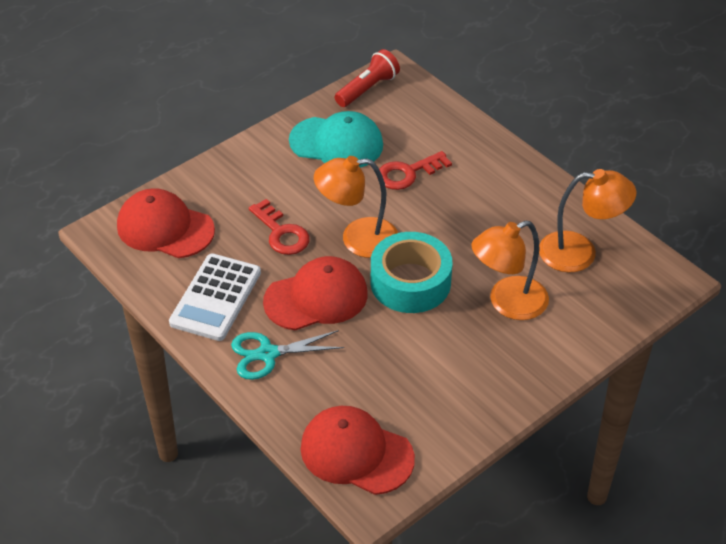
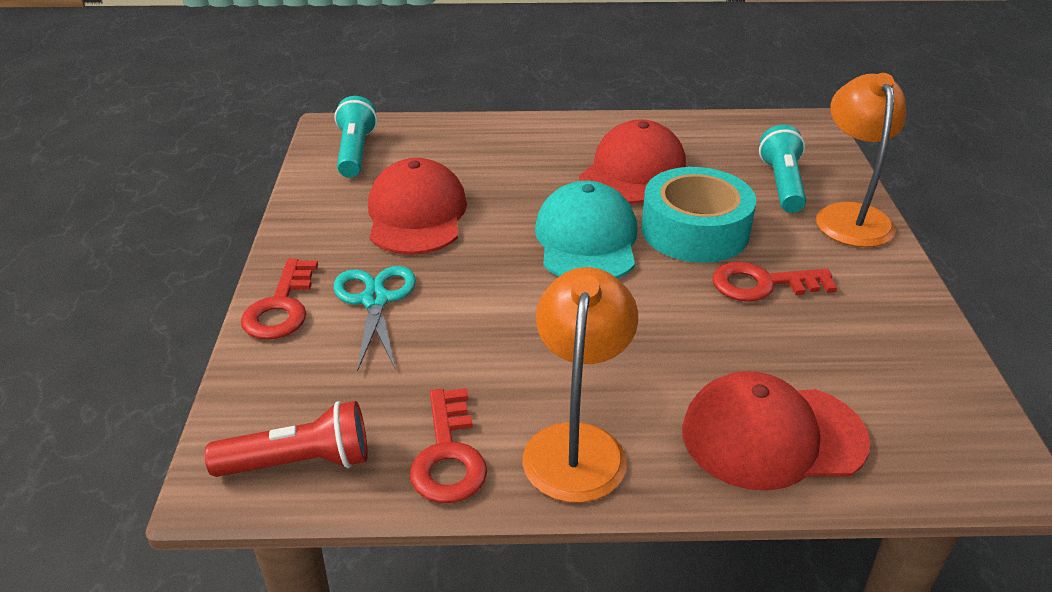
orange lamp: 3 -> 2
red key: 2 -> 3
turquoise flashlight: 0 -> 2
white calculator: 1 -> 0

